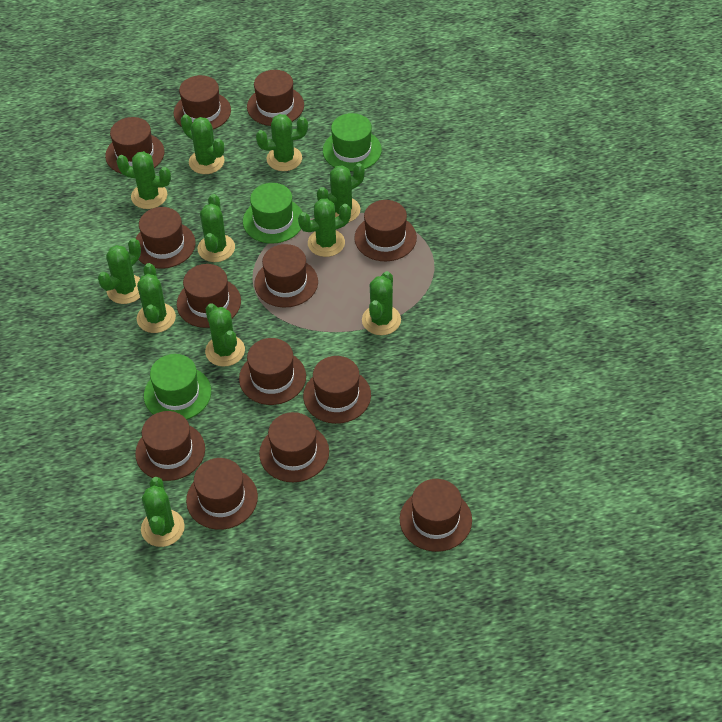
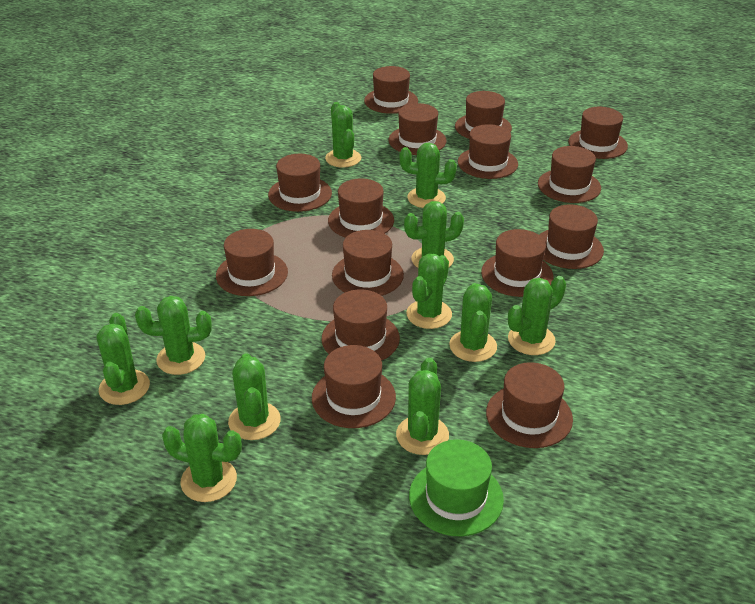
brown hat: 13 -> 15
green hat: 3 -> 1

